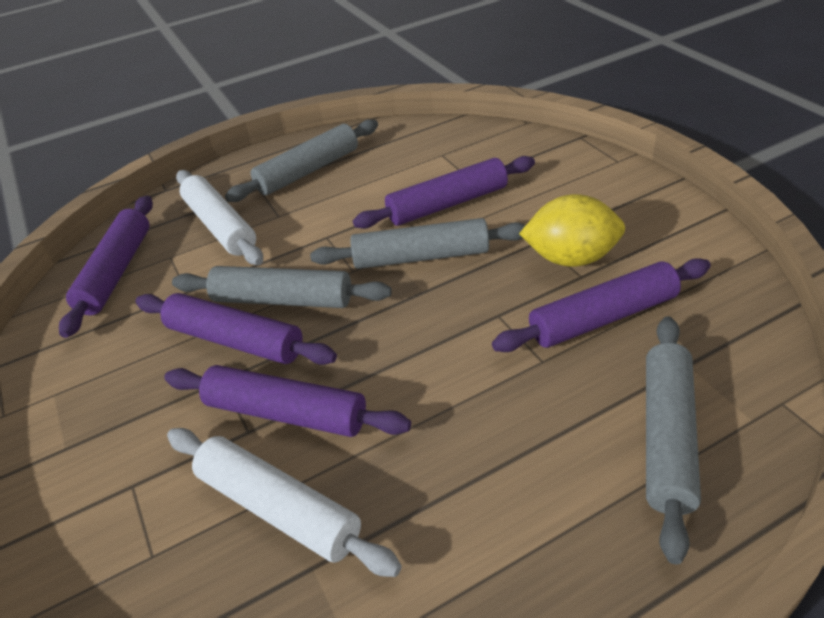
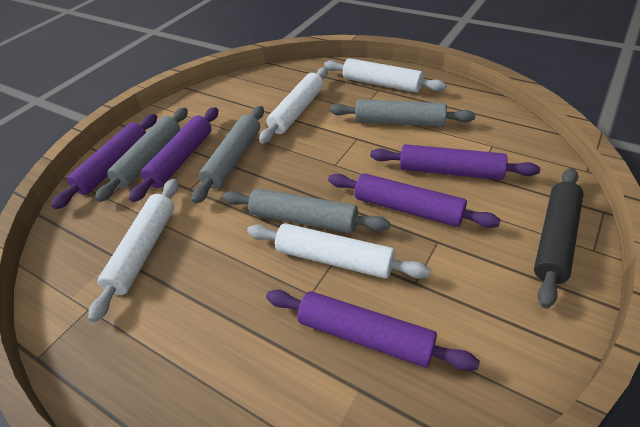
black rolling pin: 0 -> 1
white rolling pin: 2 -> 4
yellow lemon: 1 -> 0

